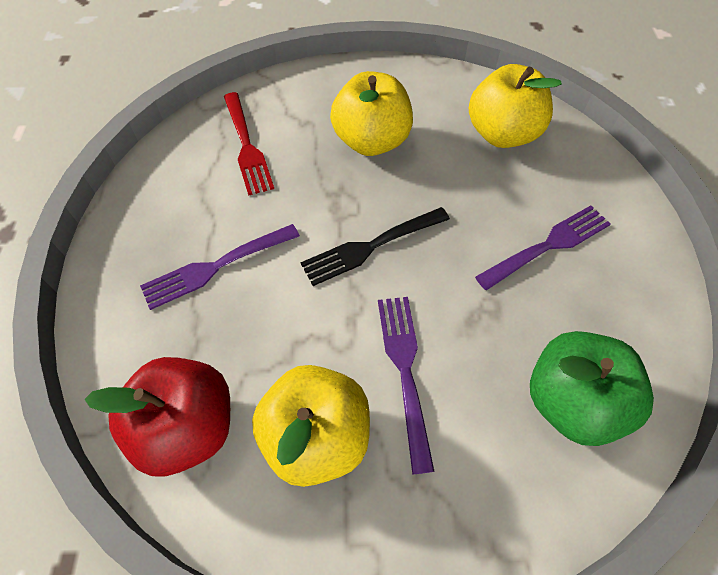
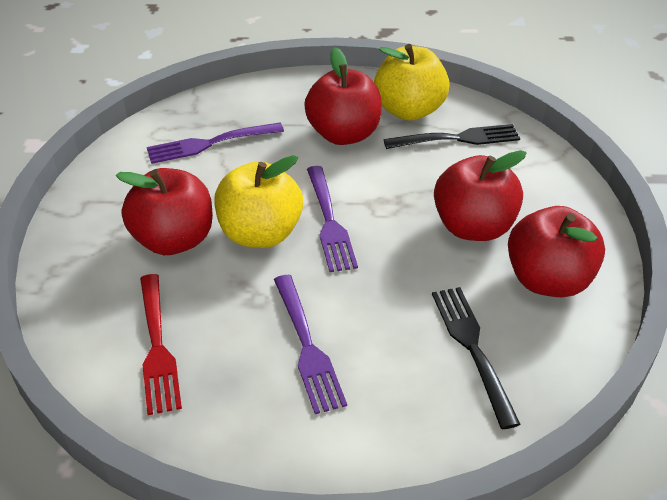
black fork: 1 -> 2
green apple: 1 -> 0
red apple: 1 -> 4
yellow apple: 3 -> 2

